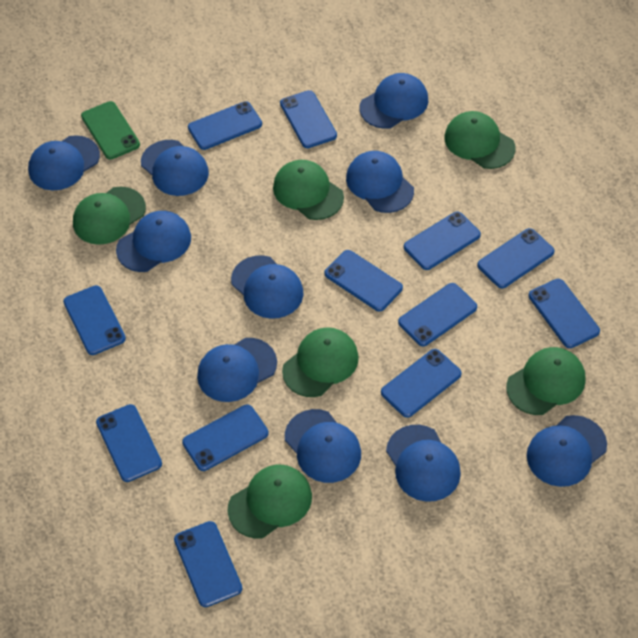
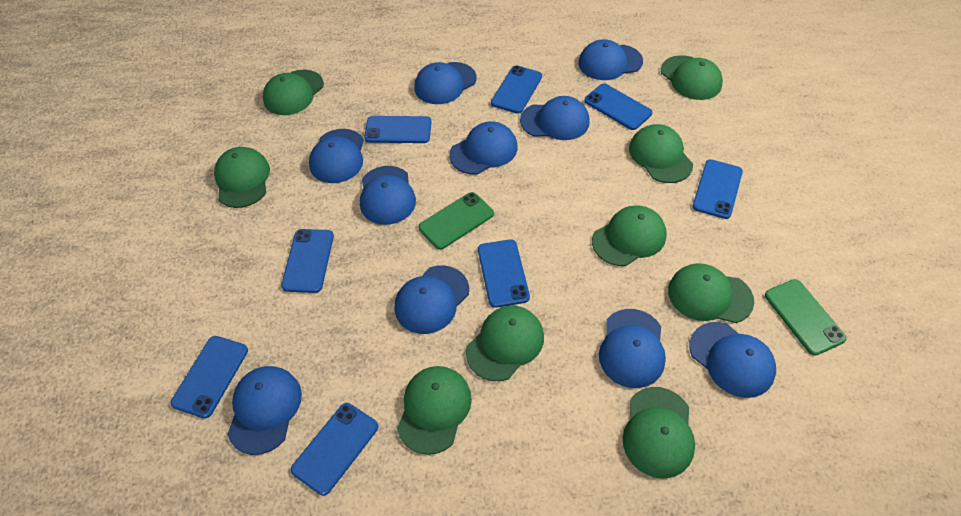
blue phone: 12 -> 8
green cap: 6 -> 9
green phone: 1 -> 2

